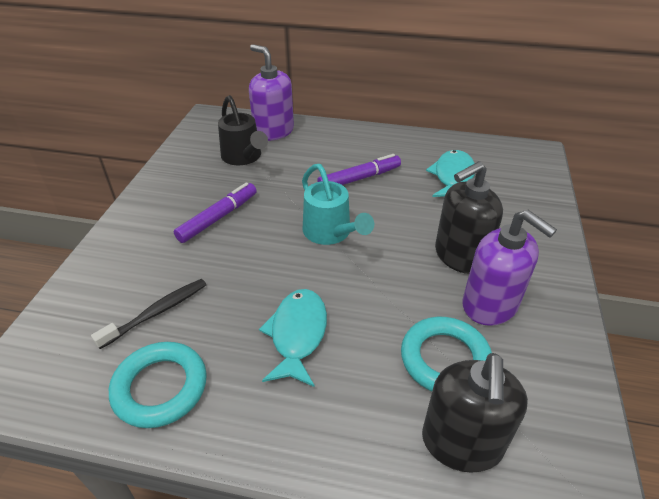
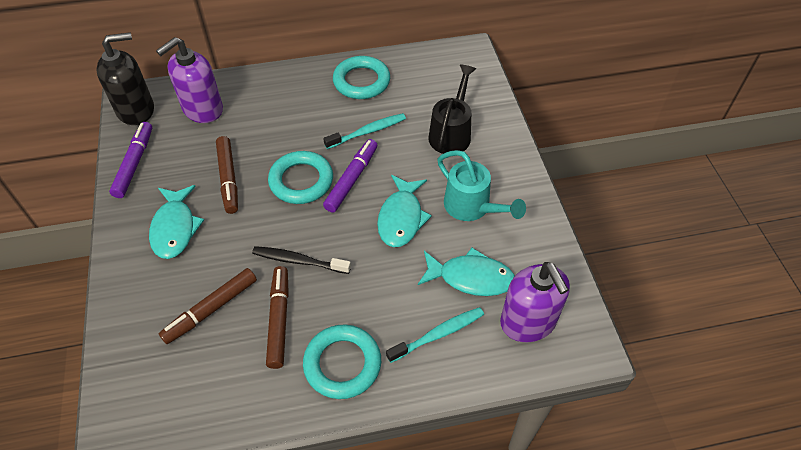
black soap dispenser: 2 -> 1
brown marker: 0 -> 3
turquoise fish: 2 -> 3
turquoise ring: 2 -> 3
turquoise toothbrush: 0 -> 2

